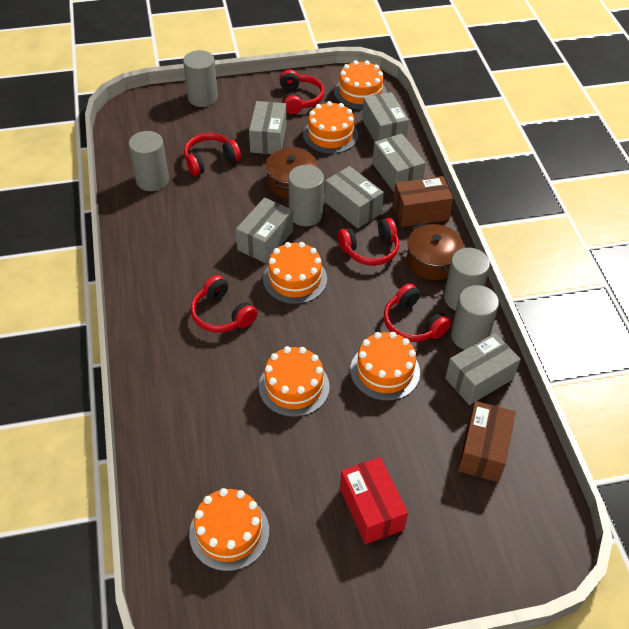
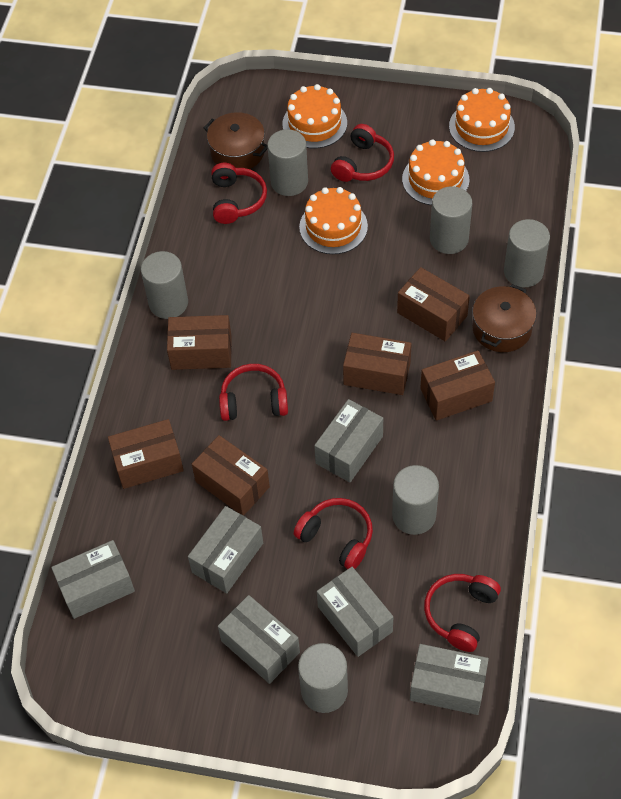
brown box: 2 -> 6
grey cylinder: 5 -> 6
orange cake: 6 -> 4
red box: 1 -> 0

